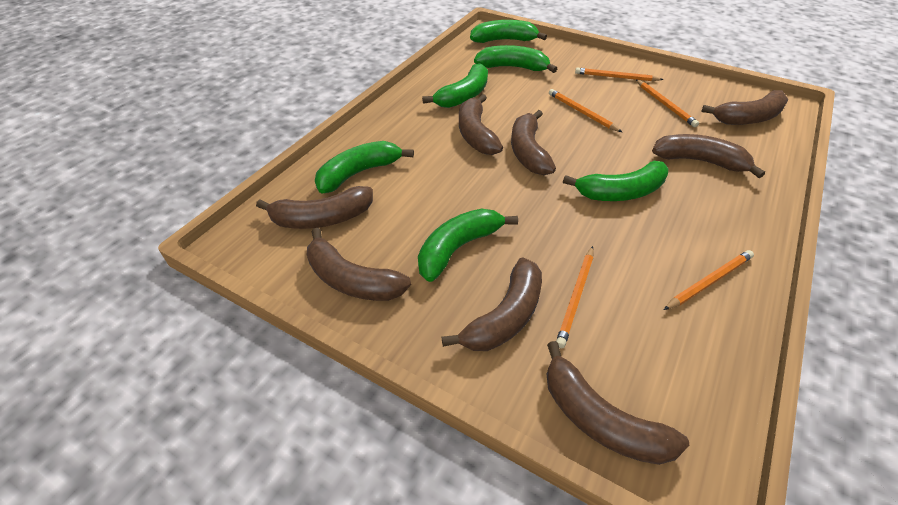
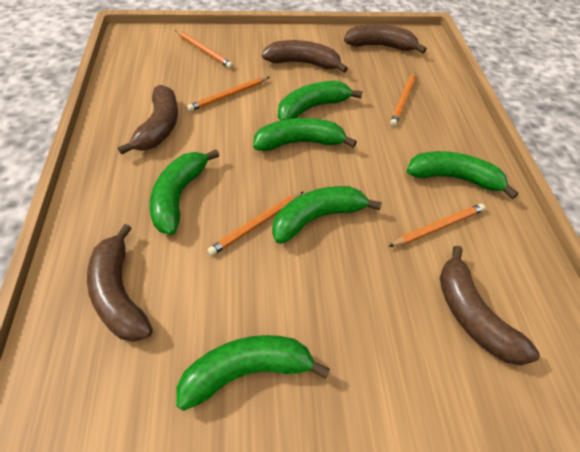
brown banana: 8 -> 5

